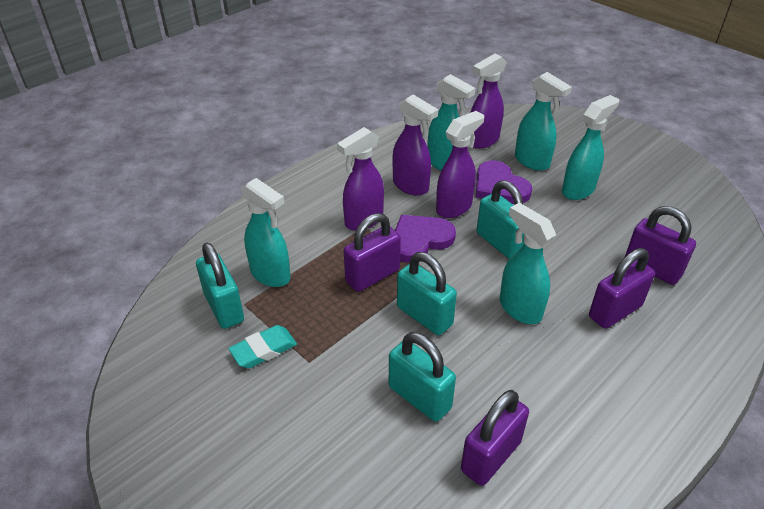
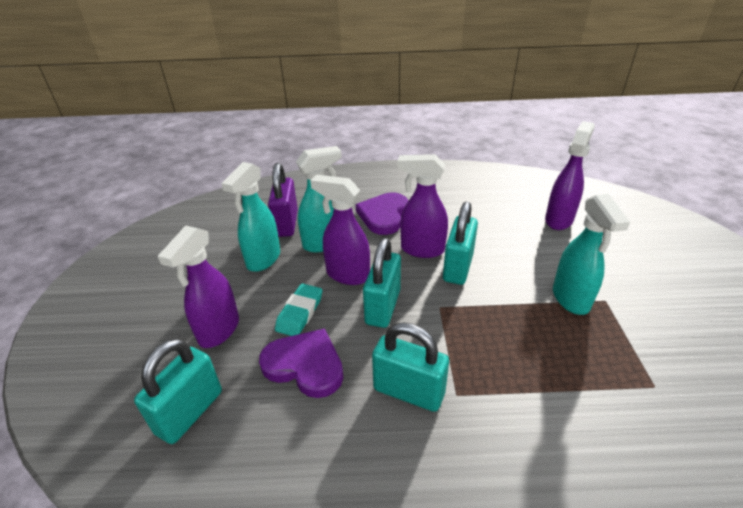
purple padlock: 4 -> 1
turquoise spray bottle: 5 -> 3

